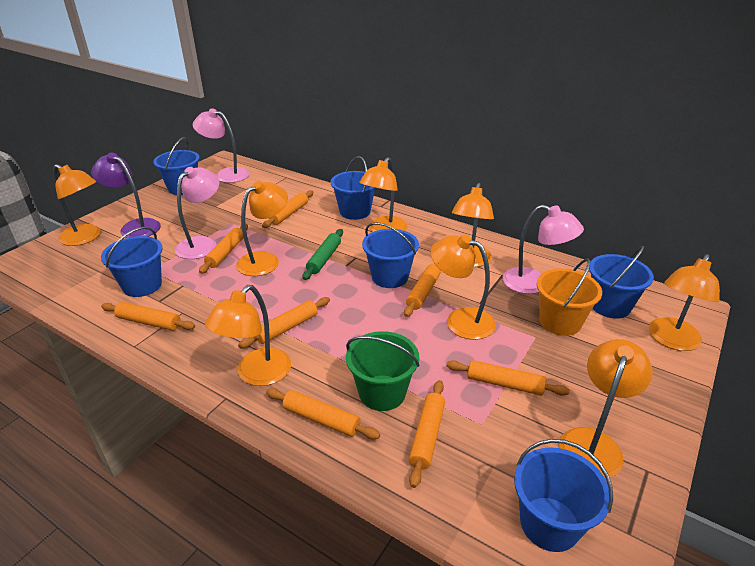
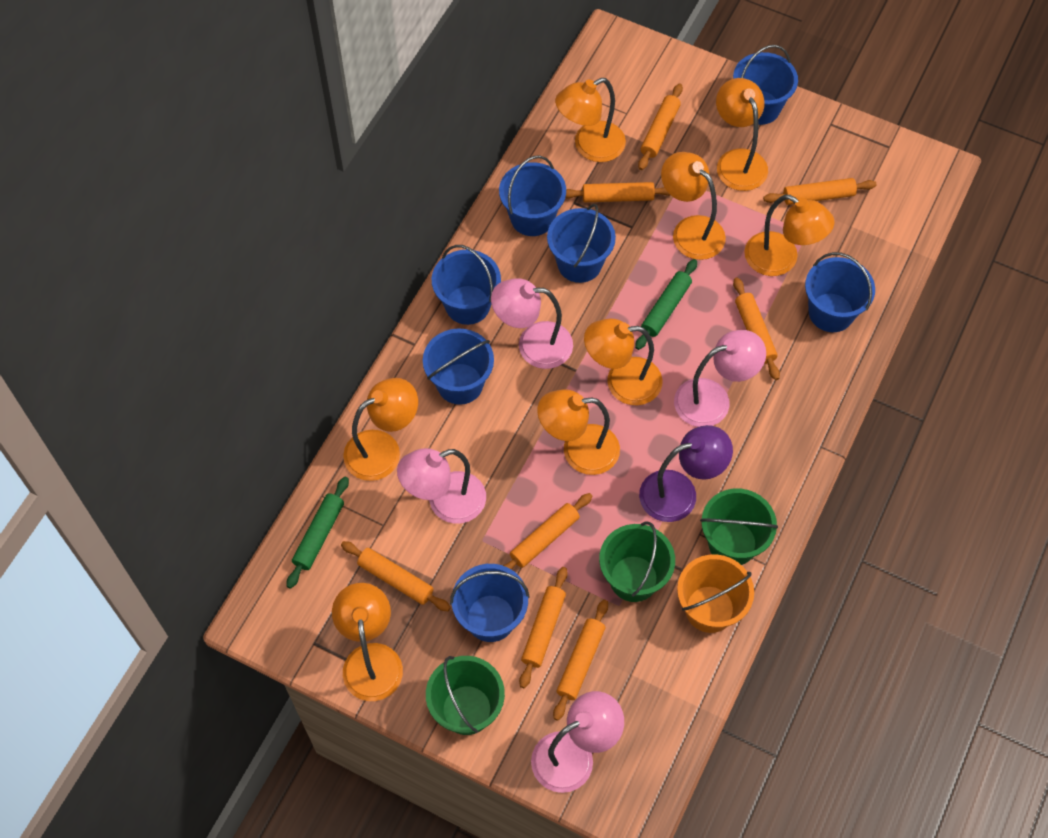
blue bucket: 6 -> 7
green bucket: 1 -> 3
green rolling pin: 1 -> 2
pink lamp: 3 -> 4

